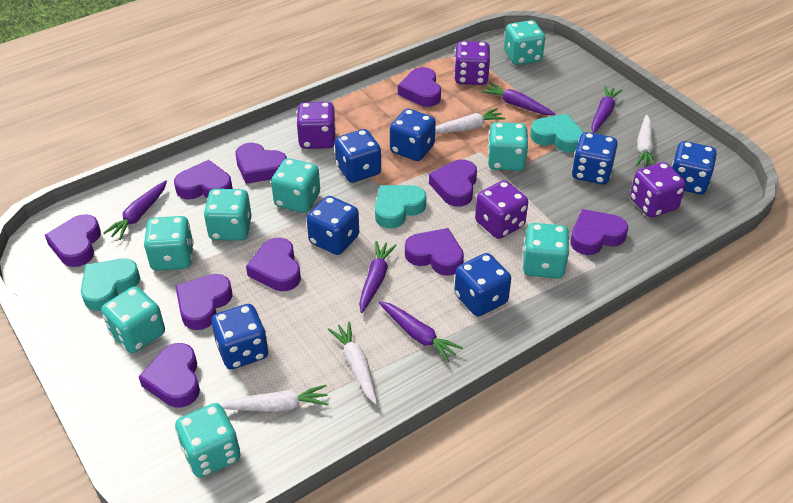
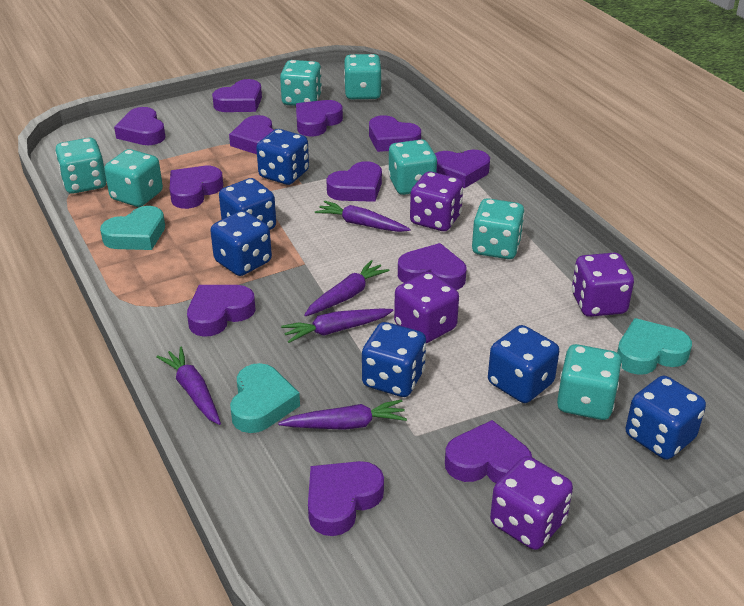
blue dice: 7 -> 6
purple heart: 10 -> 12
turquoise dice: 8 -> 7
white carrot: 4 -> 0

